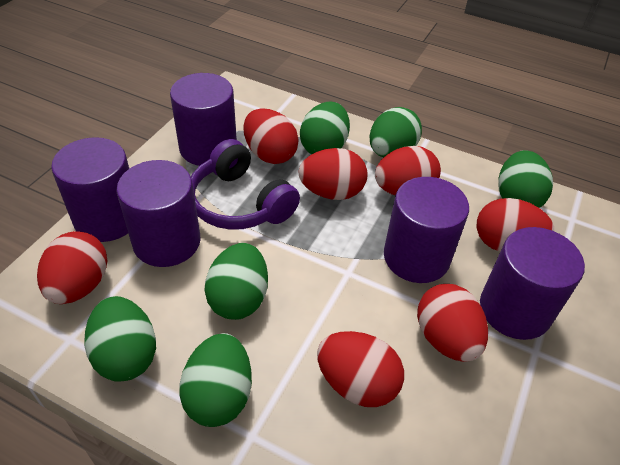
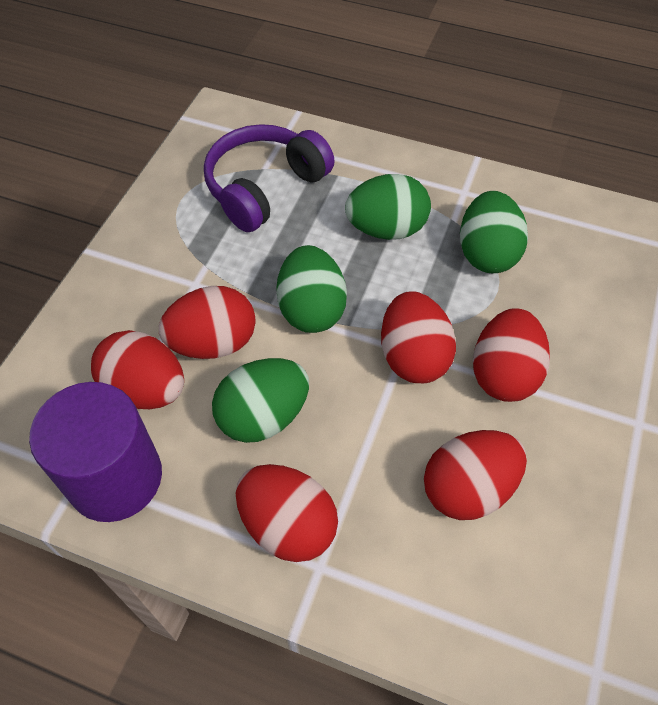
green egg: 6 -> 4
purple cylinder: 5 -> 1
red egg: 7 -> 6

